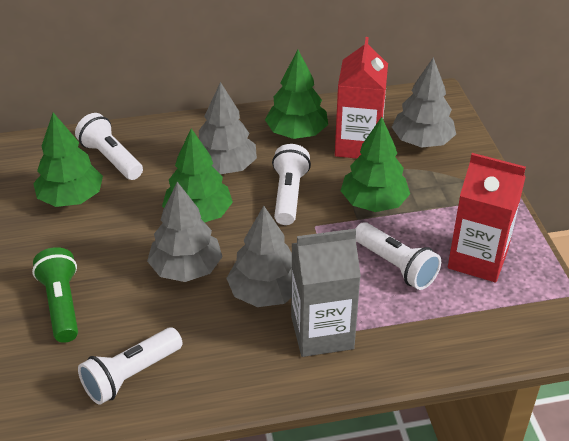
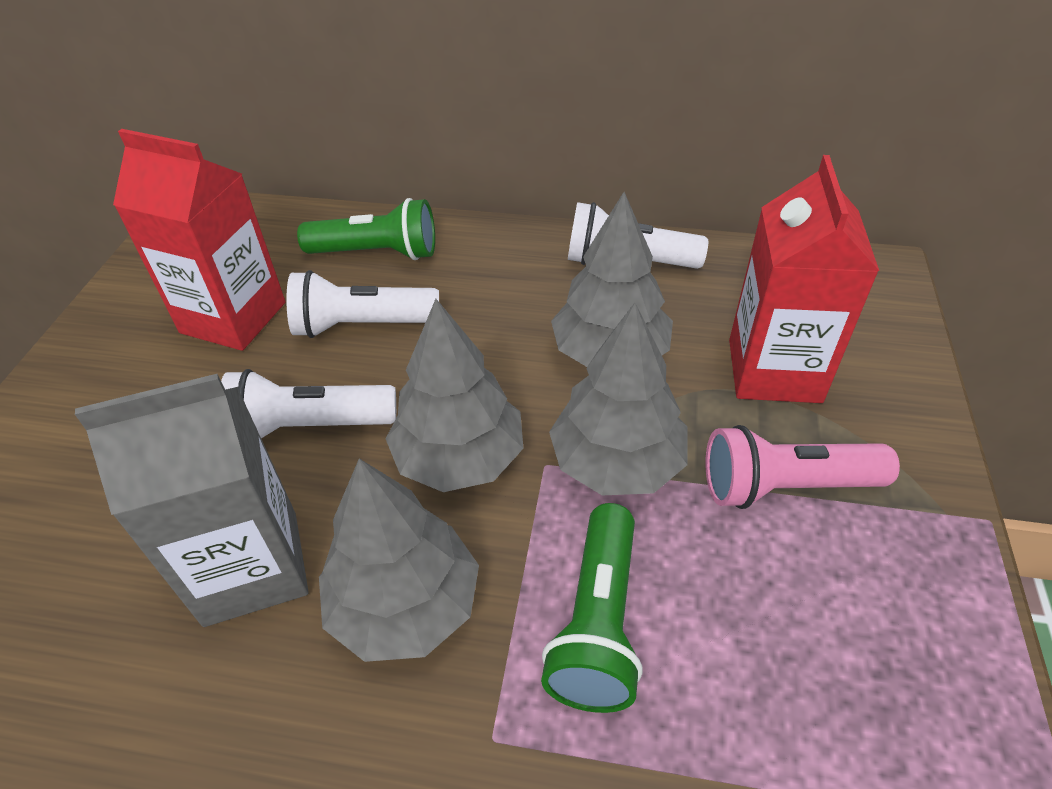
green flashlight: 1 -> 2
green tree: 4 -> 0
pink flashlight: 0 -> 1
white flashlight: 4 -> 3

